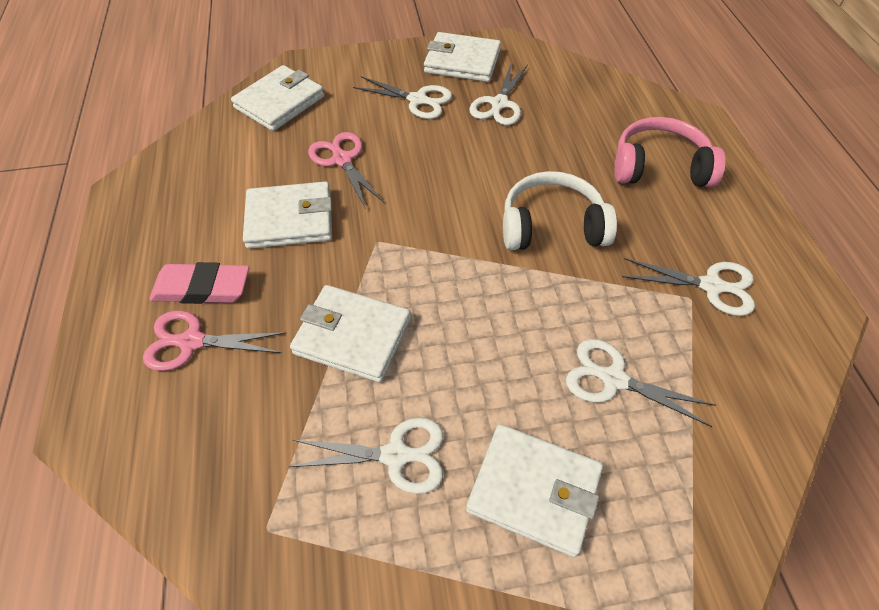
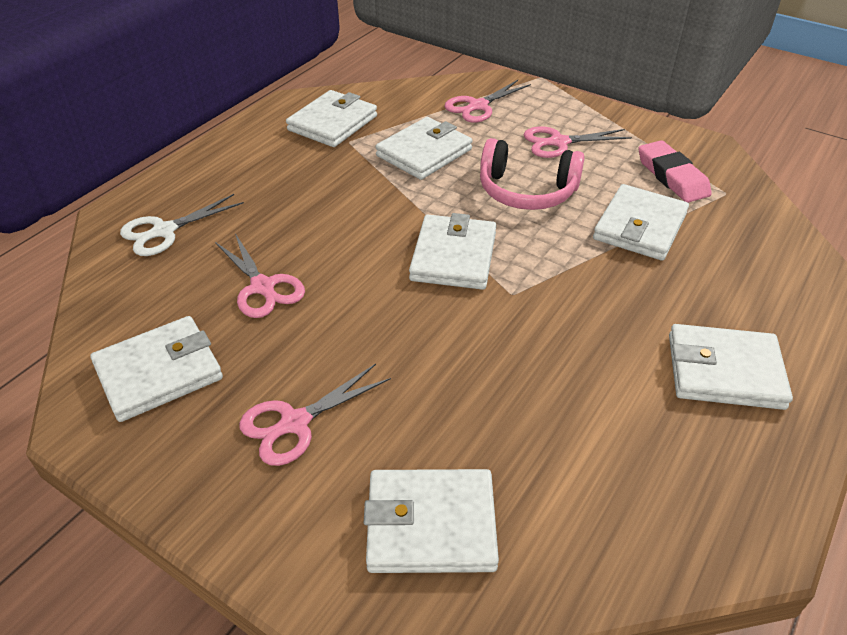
pink scissors: 2 -> 4
white headphones: 1 -> 0
white scissors: 5 -> 1
white wallet: 5 -> 7

